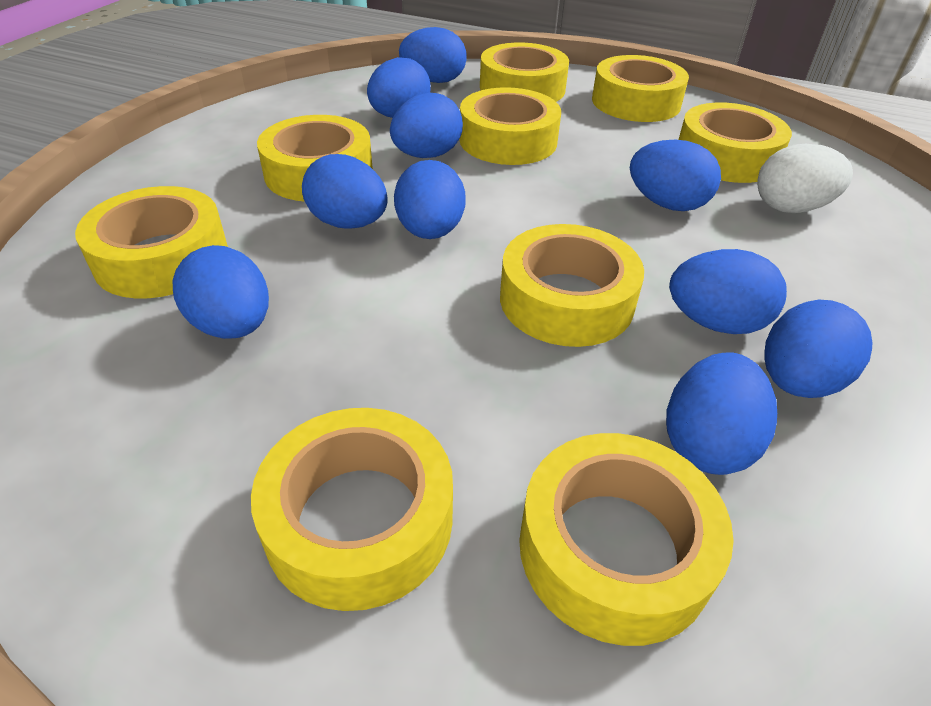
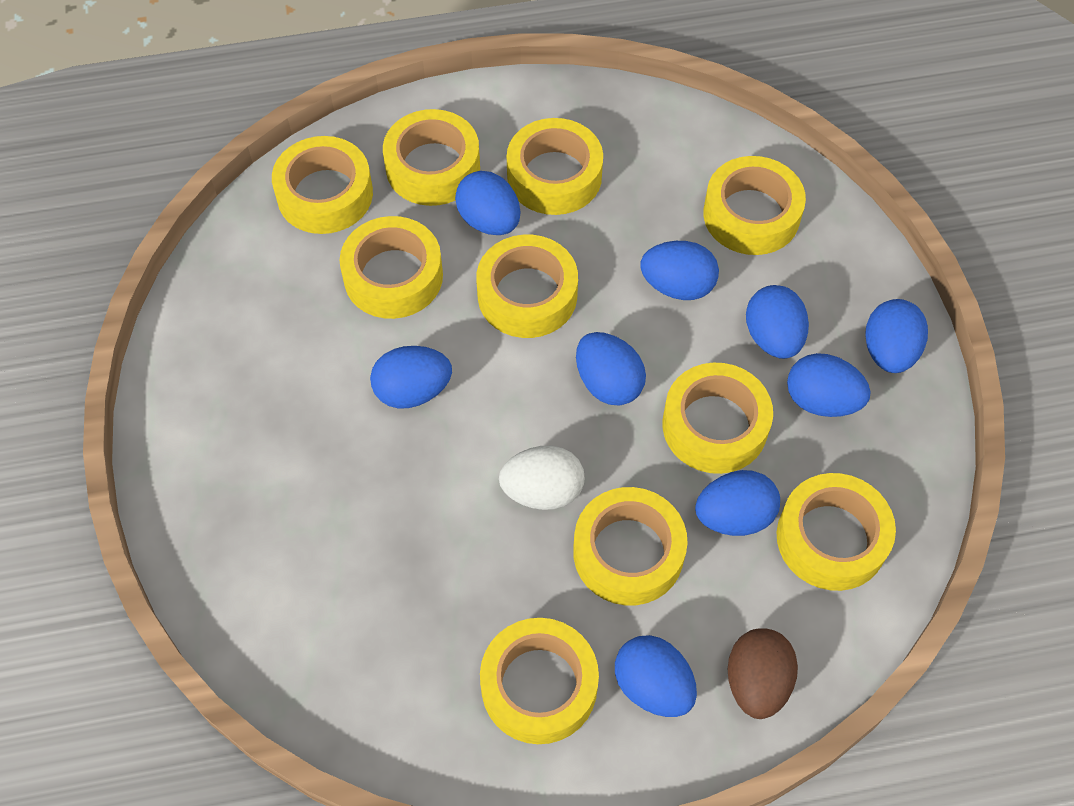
blue egg: 10 -> 9
brown egg: 0 -> 1
yellow tape: 9 -> 10

